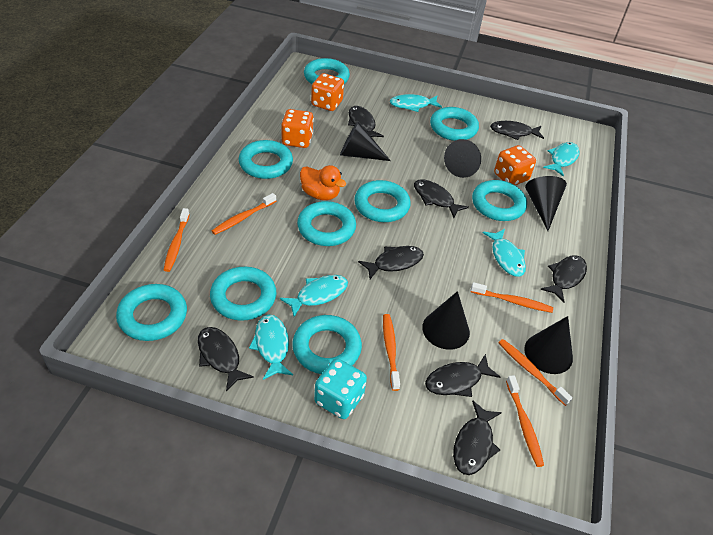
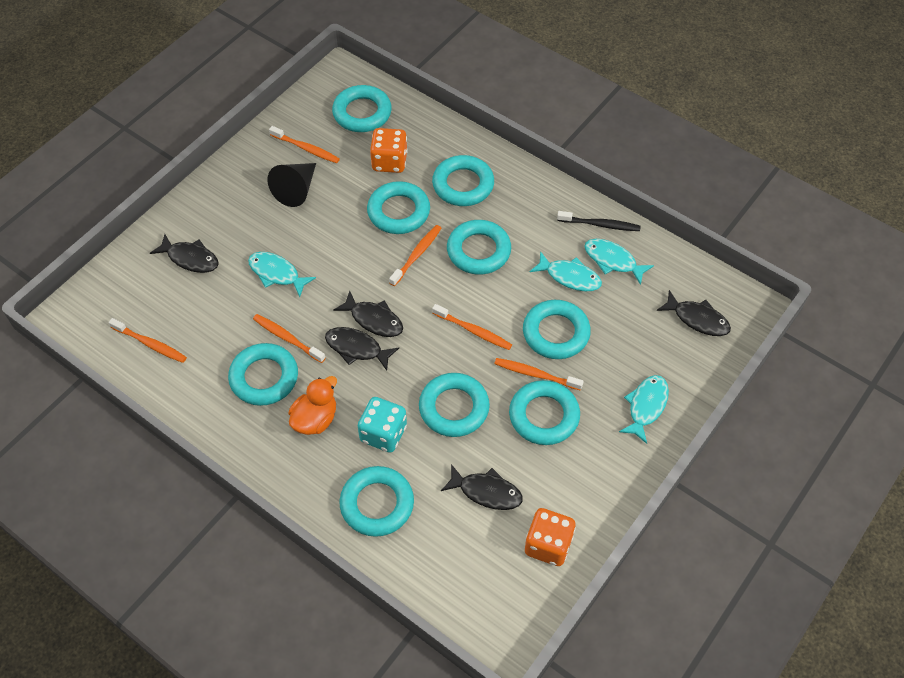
black cone: 5 -> 1
black fish: 8 -> 5
black toothbrush: 0 -> 1
orange dice: 3 -> 2
turquoise fish: 5 -> 4

